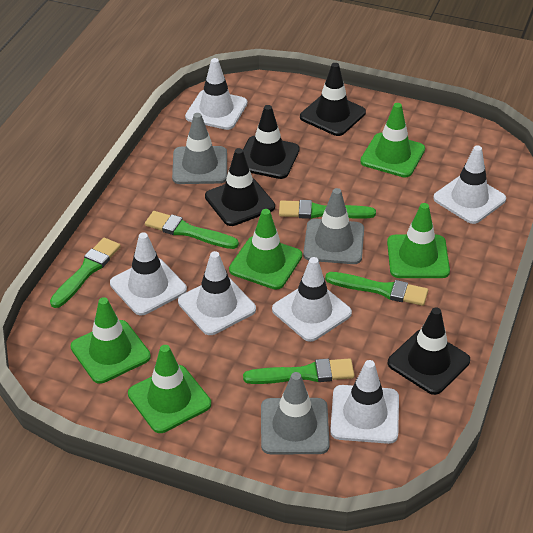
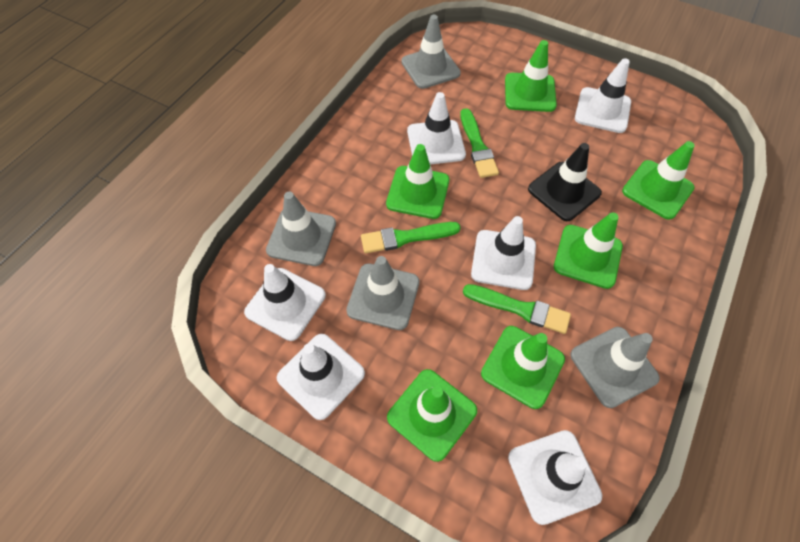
black traffic cone: 4 -> 1
green brush: 5 -> 3
green traffic cone: 5 -> 6
grey traffic cone: 3 -> 4

